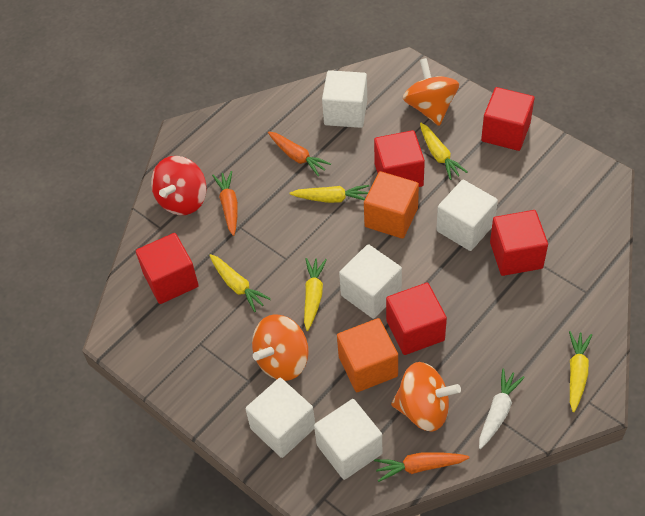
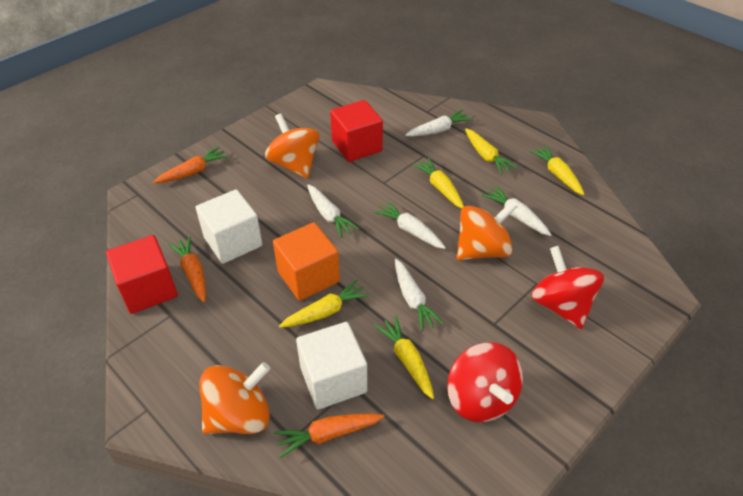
orange cube: 2 -> 1
red cube: 5 -> 2
red spinning top: 1 -> 2
white carrot: 1 -> 5
white cube: 5 -> 2

